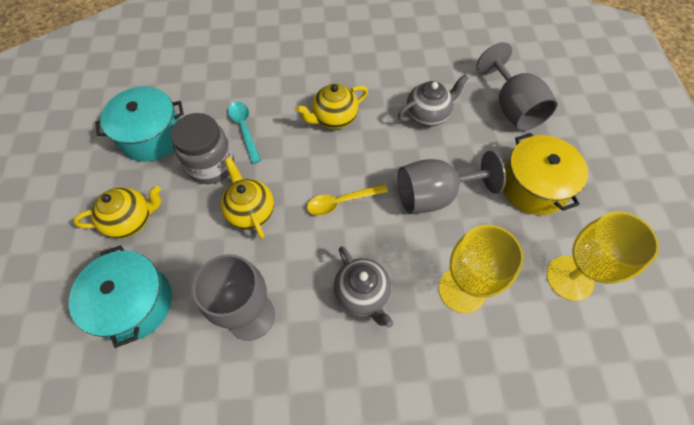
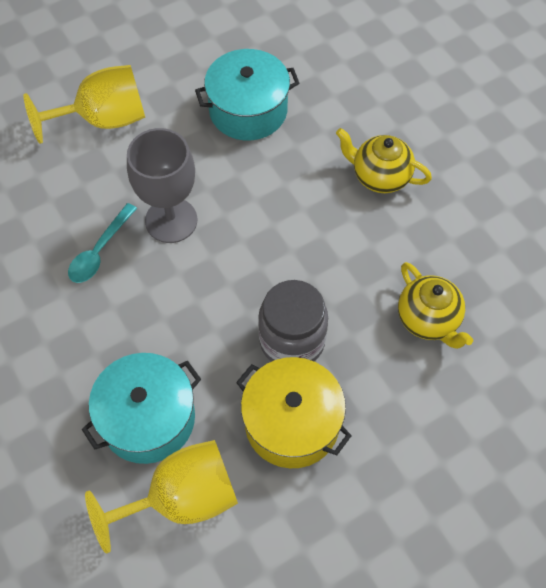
grey goblet: 3 -> 1
grey teapot: 2 -> 0
yellow spoon: 1 -> 0
yellow teapot: 3 -> 2

